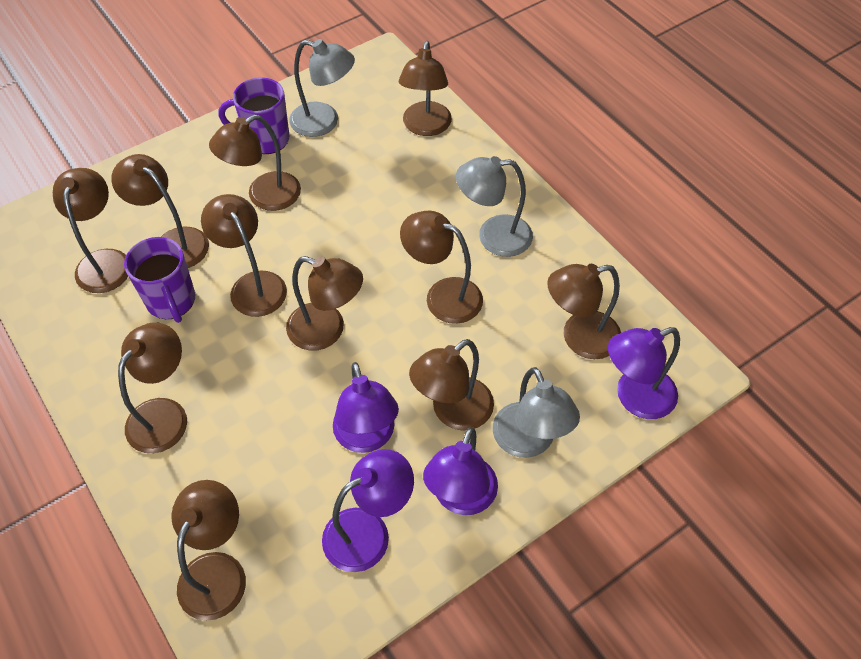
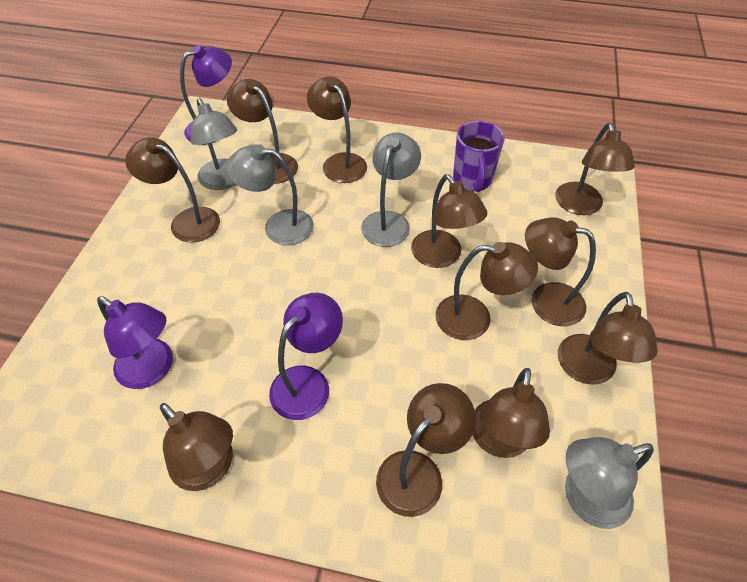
grey lamp: 3 -> 4
purple lamp: 4 -> 3
purple mug: 2 -> 1

